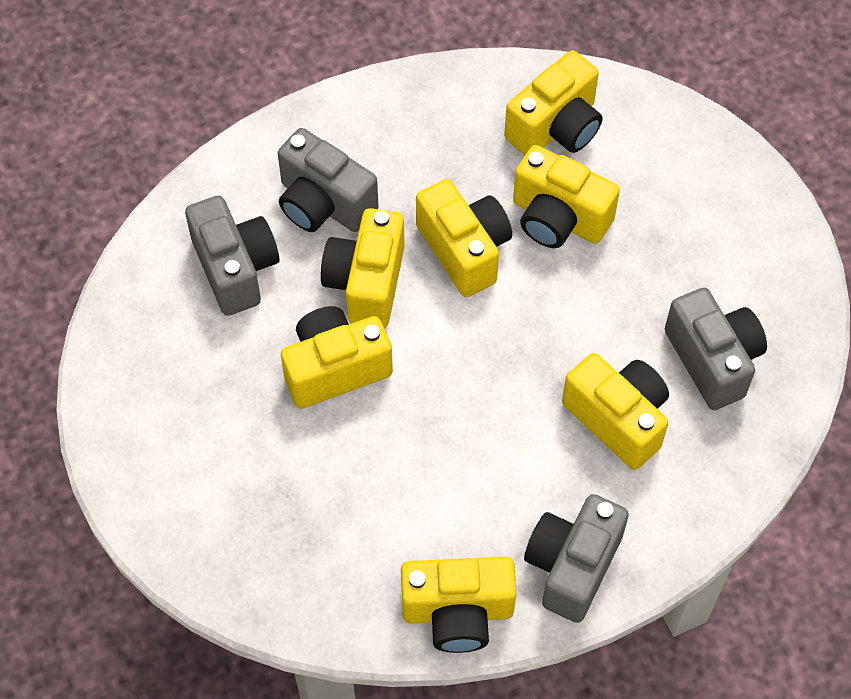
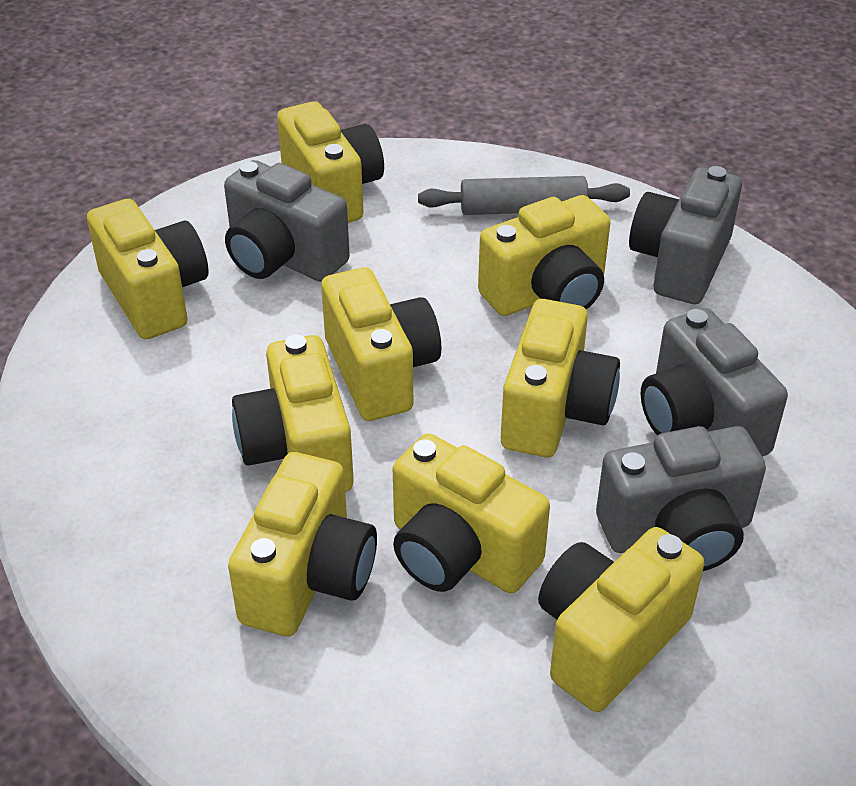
grey rolling pin: 0 -> 1
yellow camera: 7 -> 9

